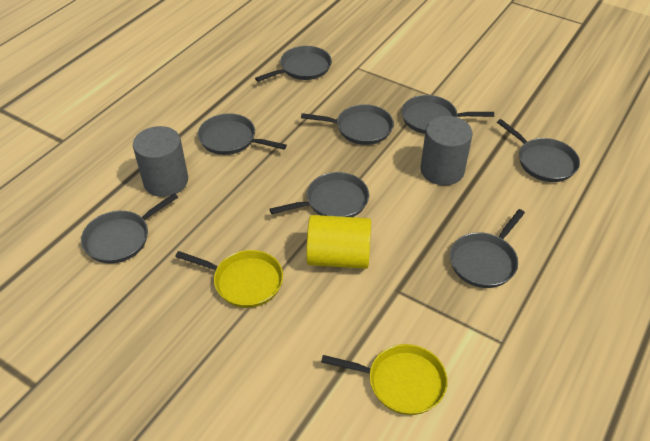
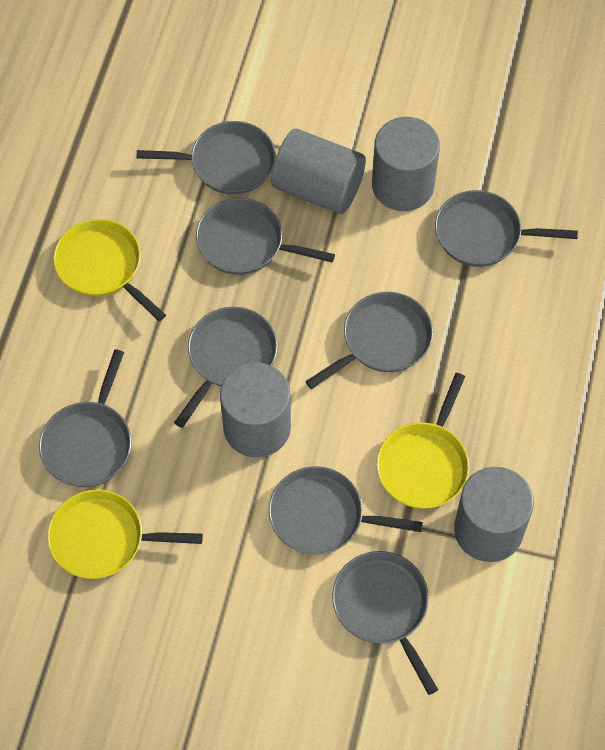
grey cylinder: 2 -> 4
yellow cylinder: 1 -> 0
yellow pan: 2 -> 3

